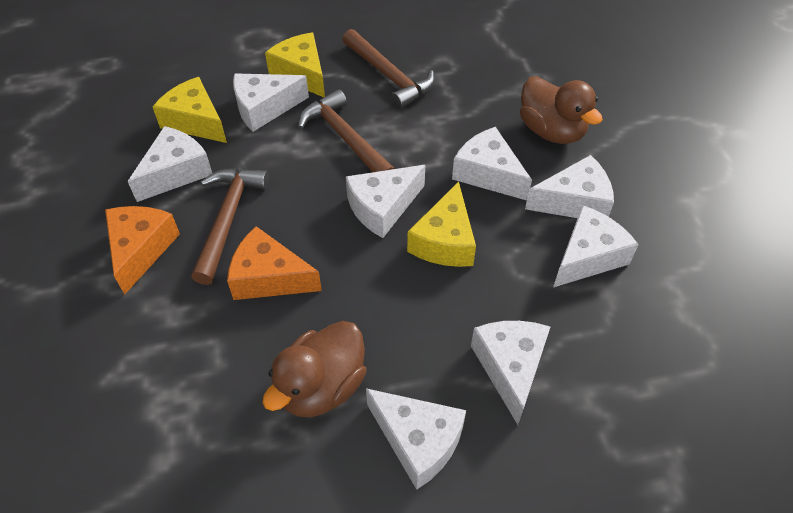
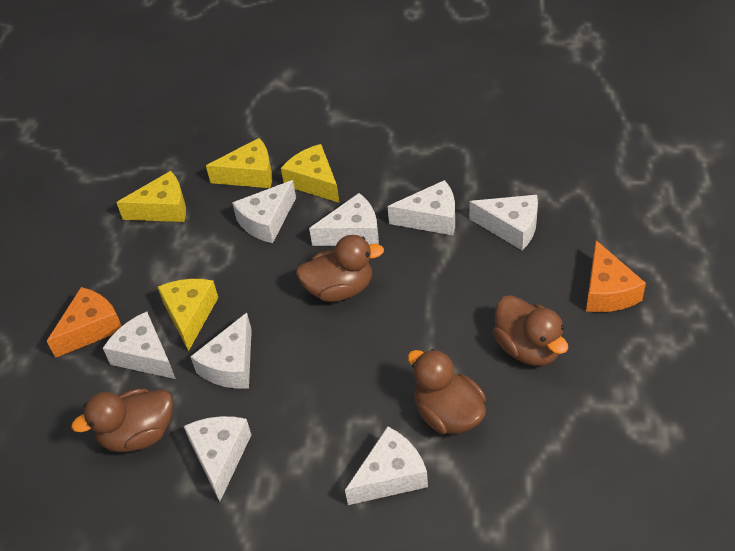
brown duck: 2 -> 4
brown hammer: 3 -> 0
yellow cheese: 3 -> 4

